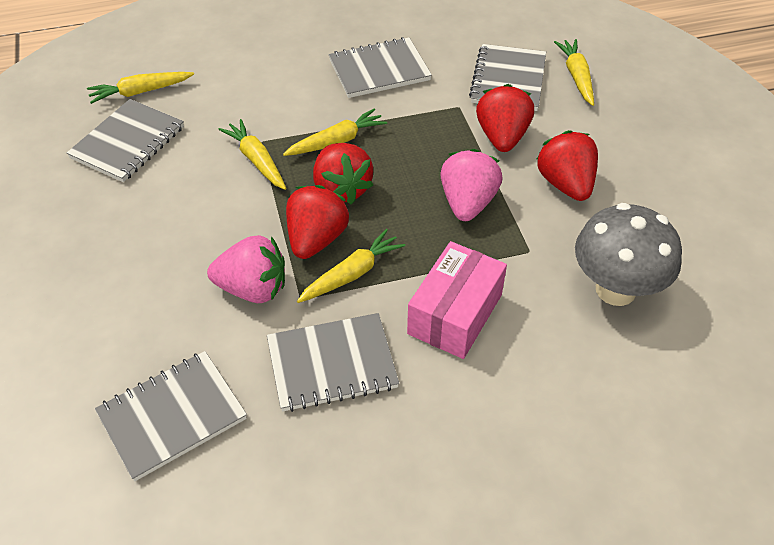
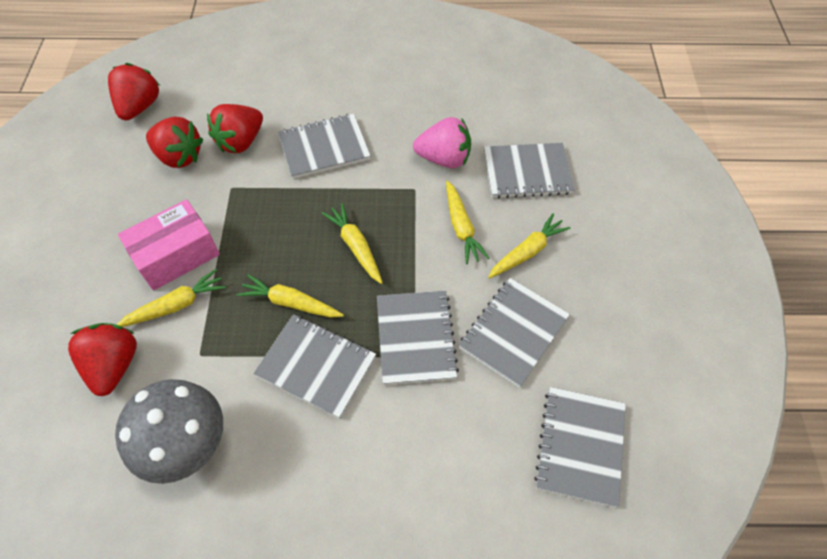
grey notebook: 5 -> 6
pink strawberry: 2 -> 1

